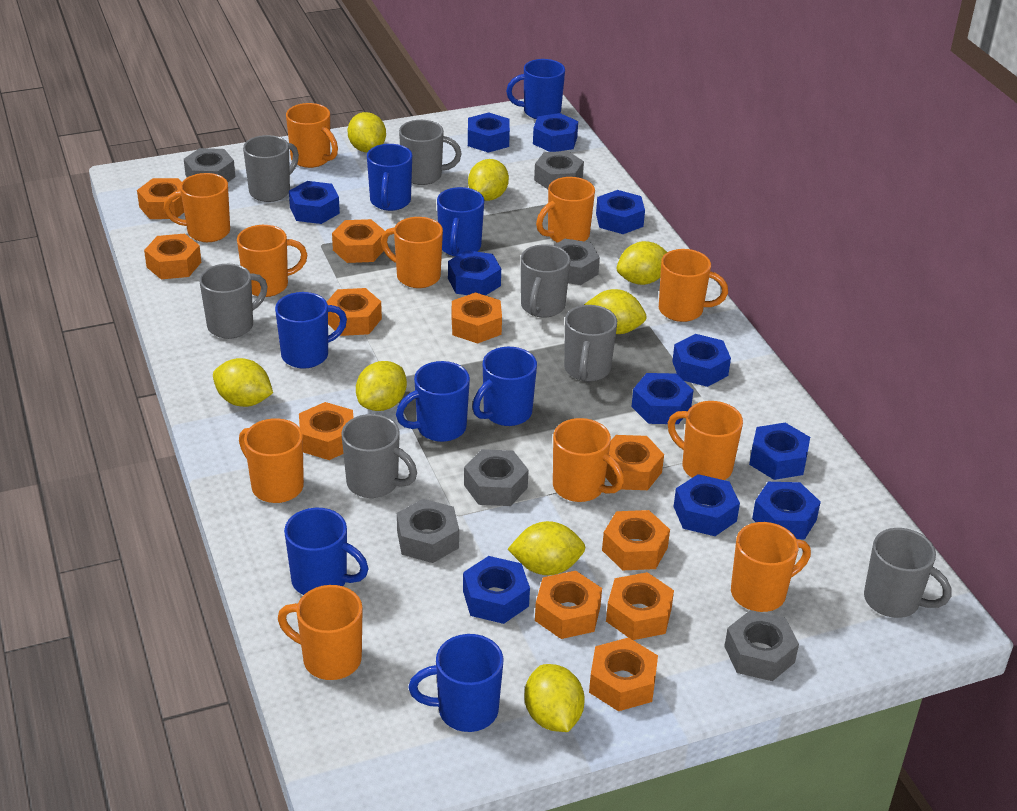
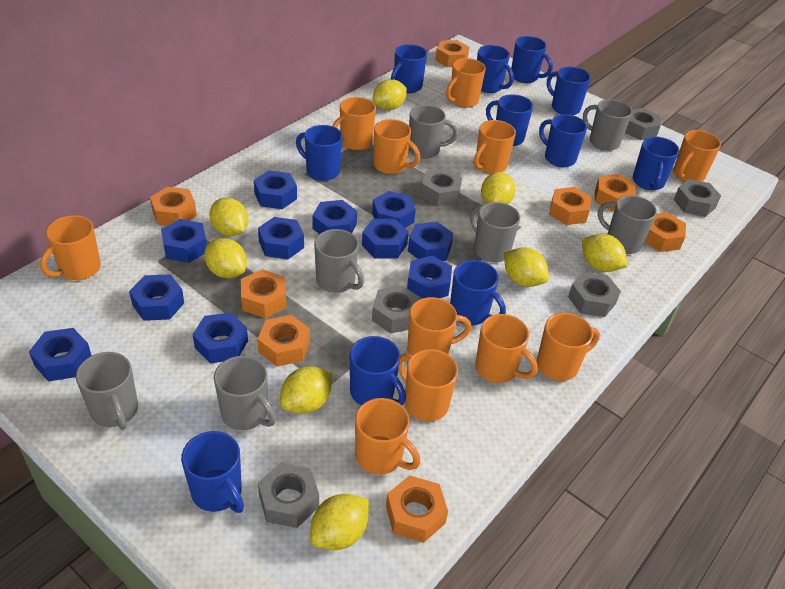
blue mug: 8 -> 11
orange nut: 11 -> 8

